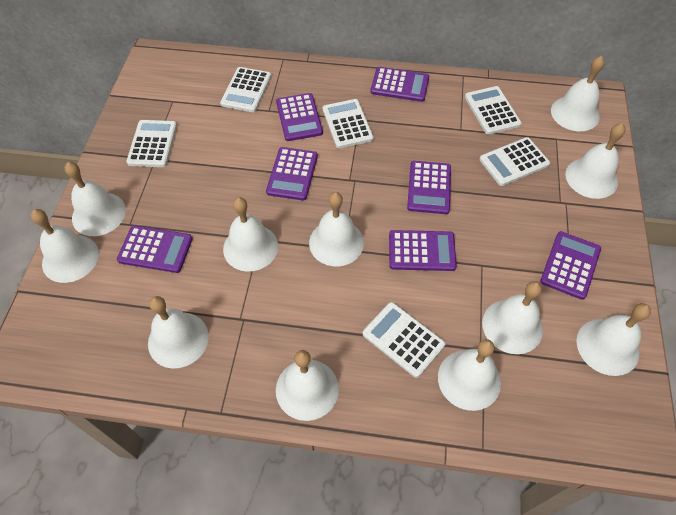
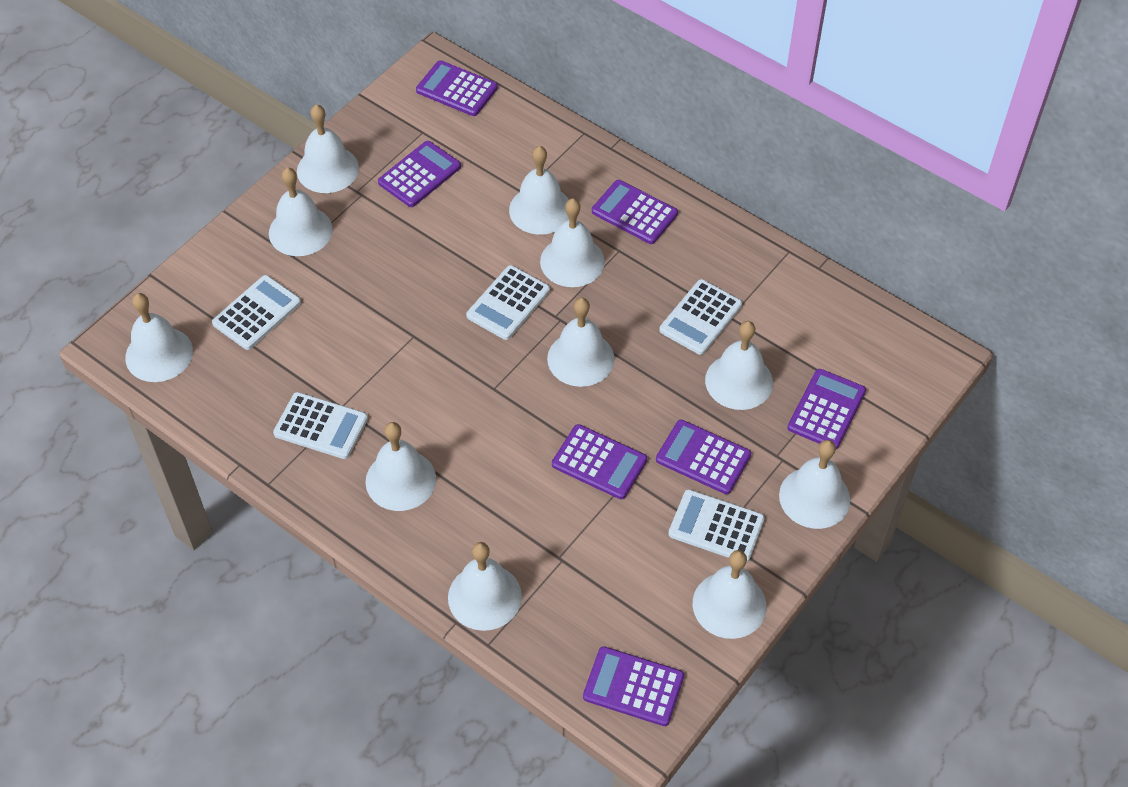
white calculator: 6 -> 5

